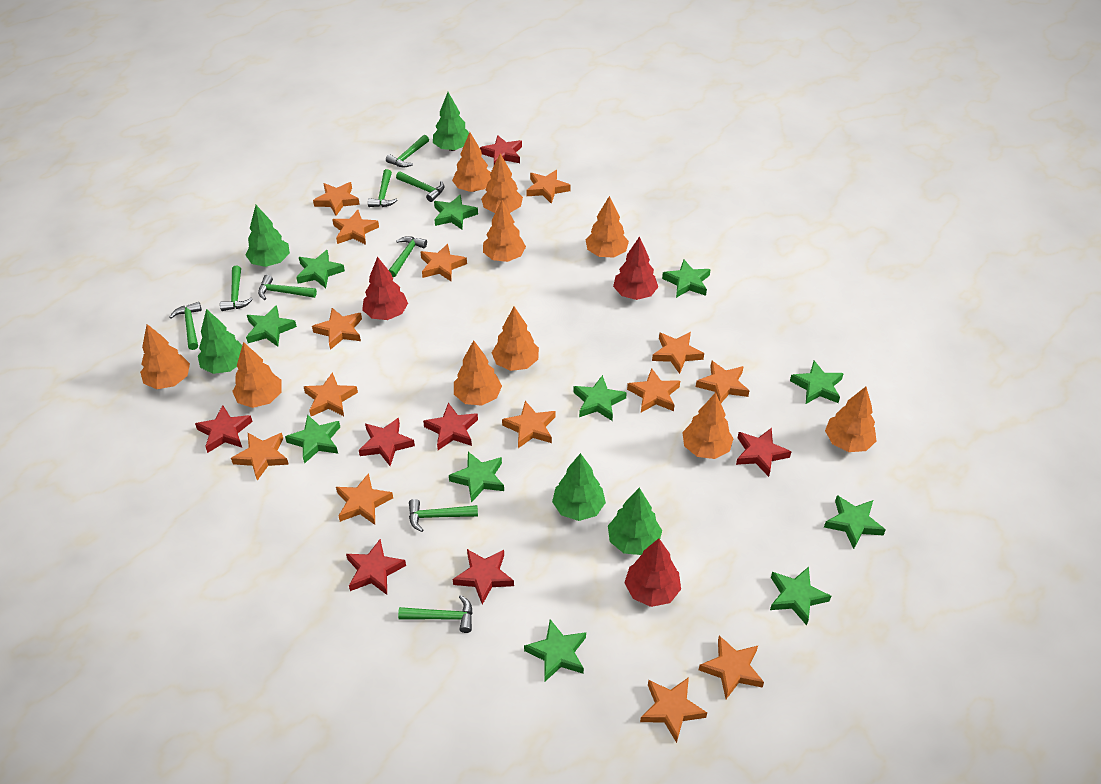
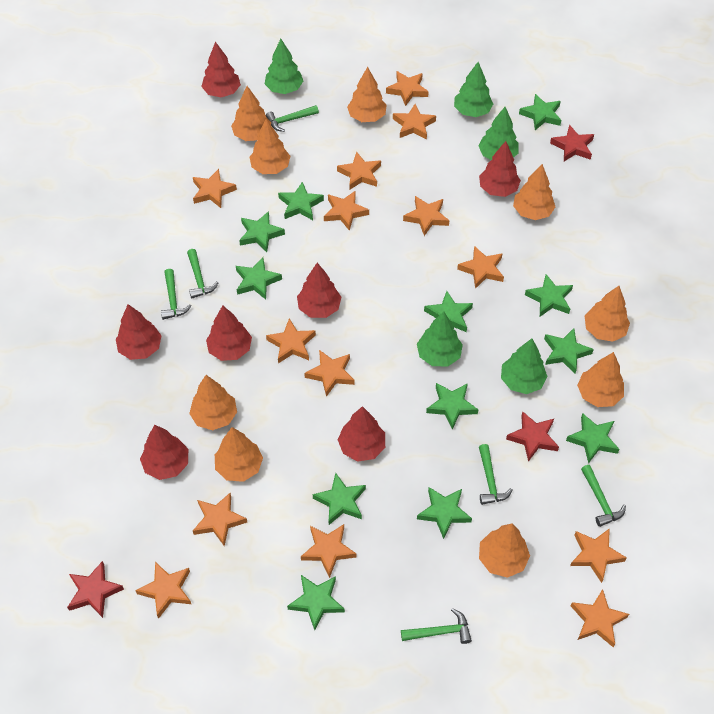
green hammer: 9 -> 6
green star: 11 -> 12
orange tree: 10 -> 9
red star: 7 -> 3
red tree: 3 -> 7

